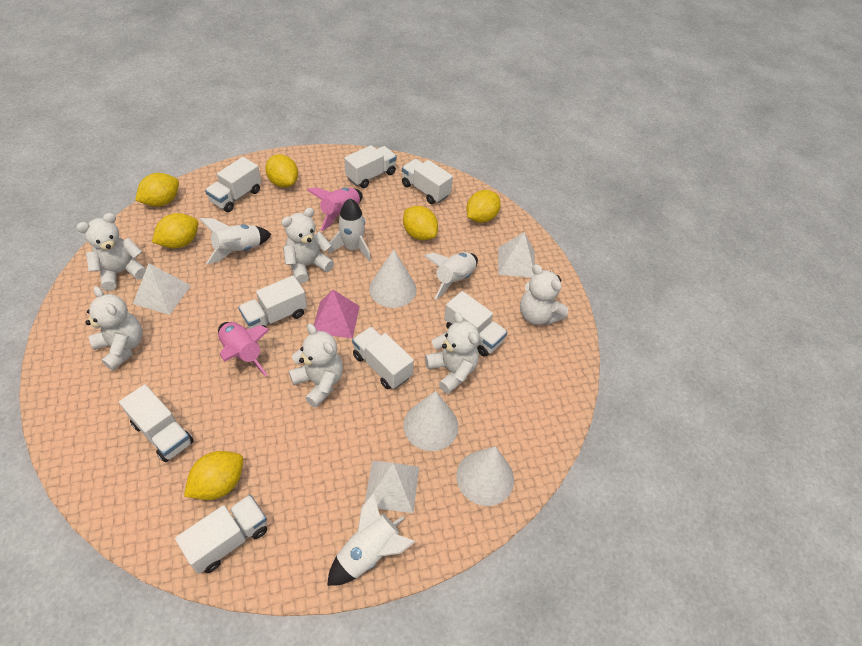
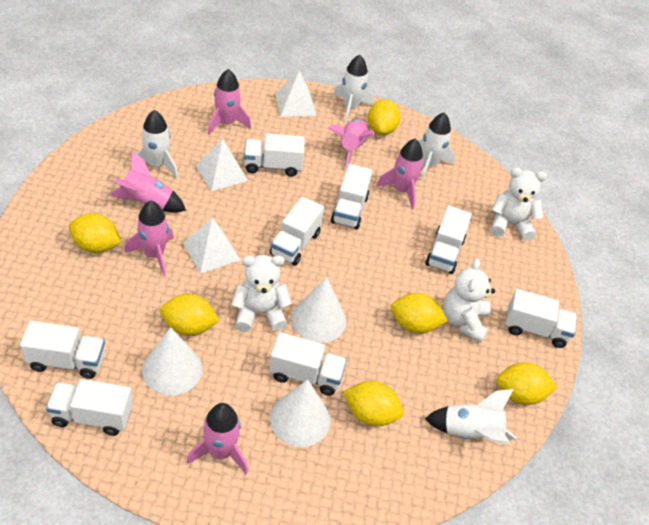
pink pyramid: 1 -> 0
pink rocket: 2 -> 6
white teddy bear: 6 -> 3

